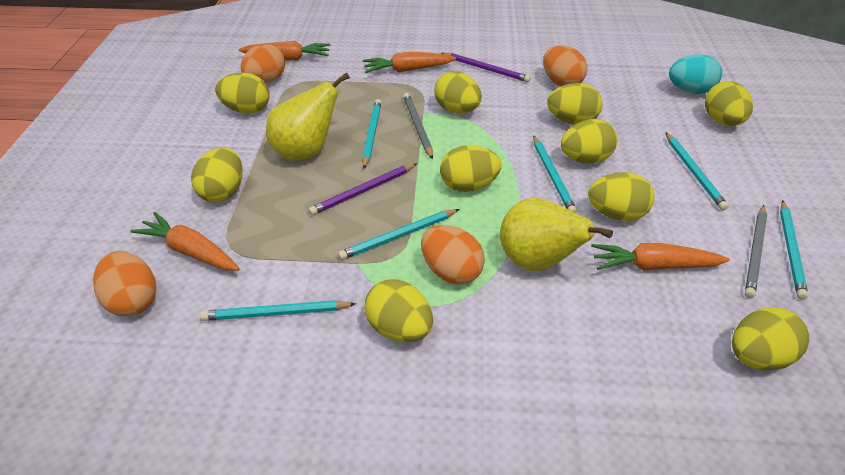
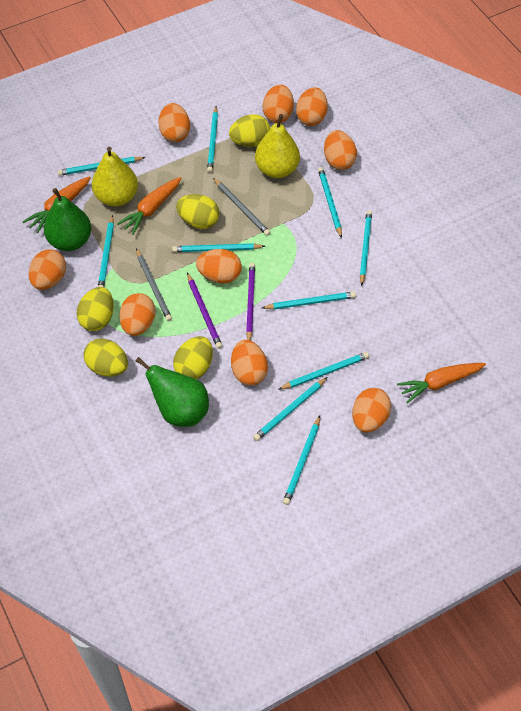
green pear: 0 -> 2
orange carrot: 4 -> 3
orange egg: 4 -> 9
turquoise egg: 1 -> 0
turquoise pencil: 6 -> 10
yellow egg: 10 -> 5

